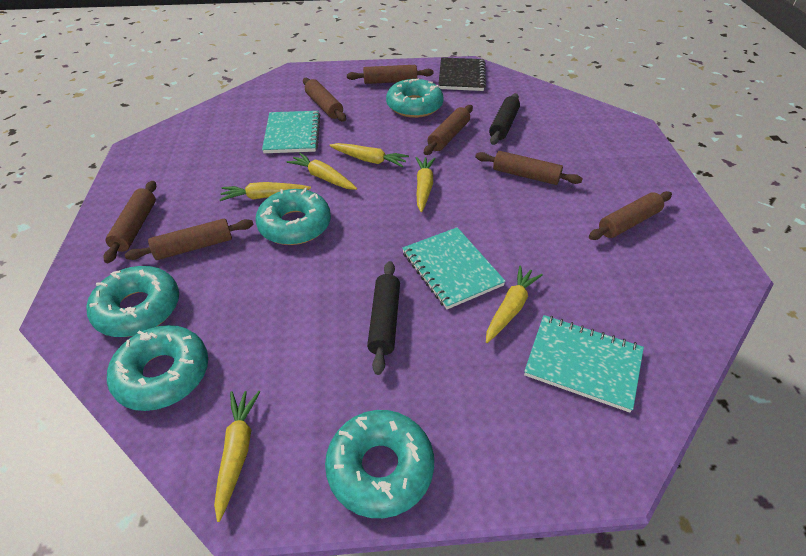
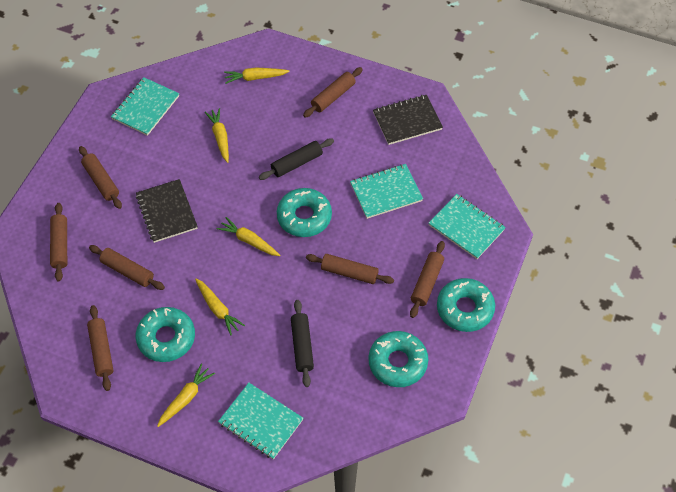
black notebook: 1 -> 2
turquoise donut: 5 -> 4
turquoise notebook: 3 -> 4
yellow carrot: 6 -> 5

